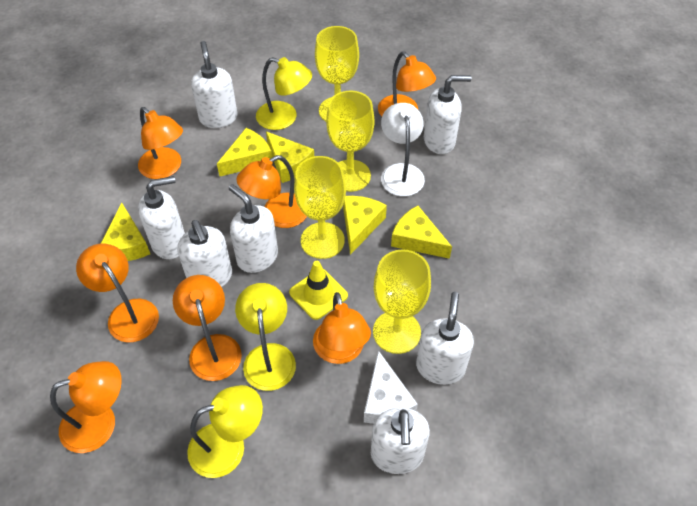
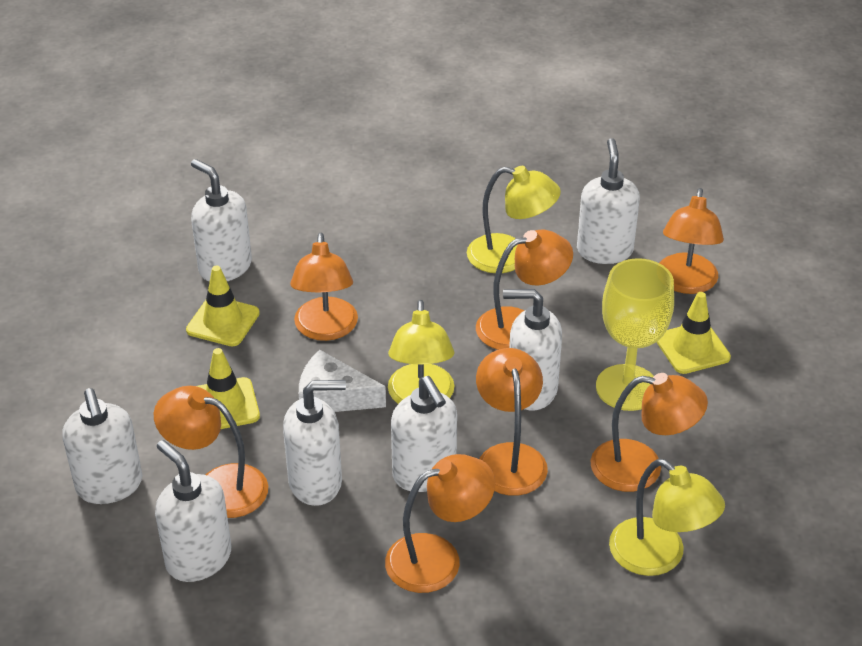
white lamp: 1 -> 0
yellow cheese: 5 -> 0
yellow goblet: 4 -> 1
yellow traffic cone: 1 -> 3

